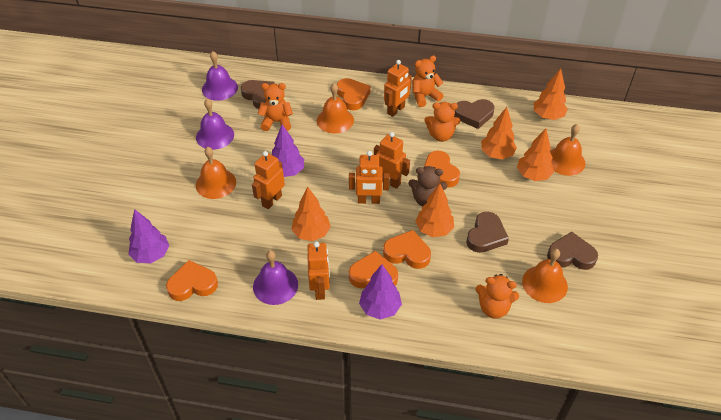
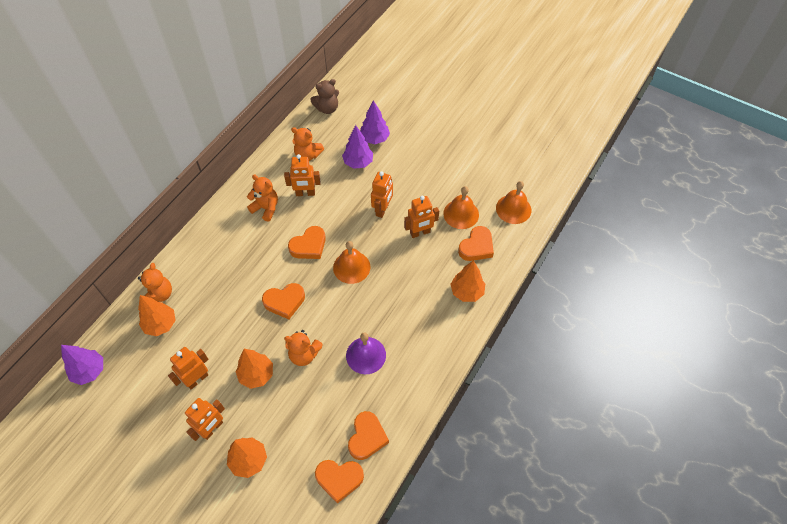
brown heart: 4 -> 0
orange bell: 4 -> 3
orange tree: 5 -> 4
purple bell: 3 -> 1

